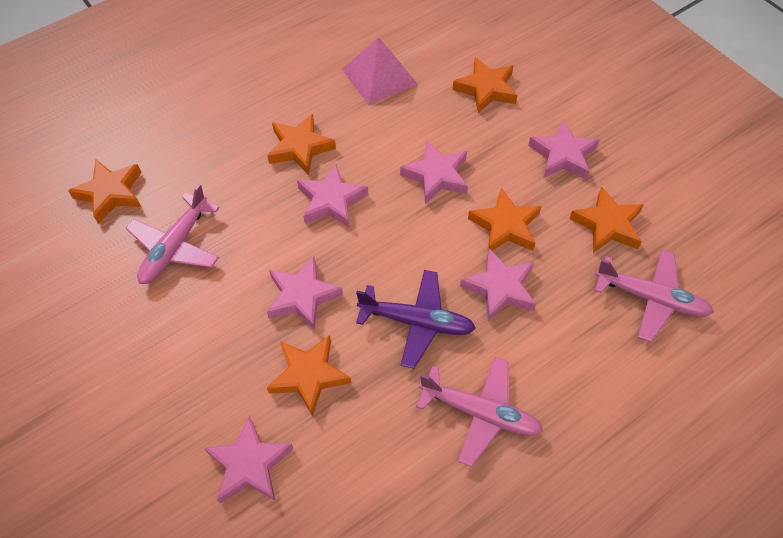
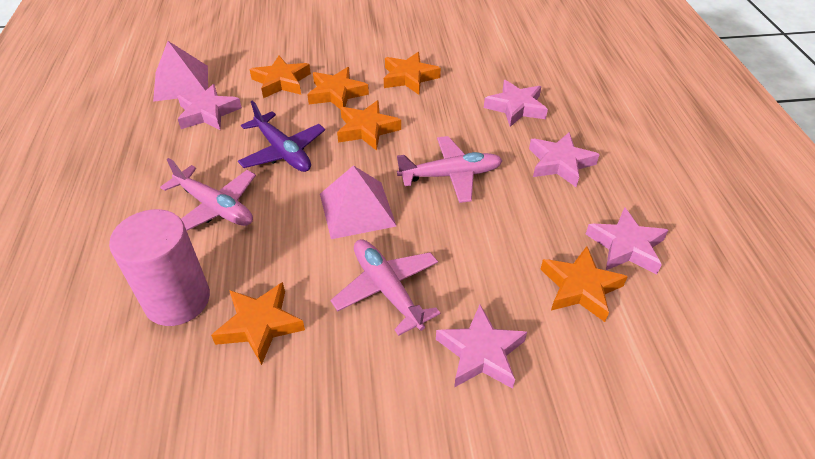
pink cylinder: 0 -> 1
pink pyramid: 1 -> 2
pink star: 6 -> 5

